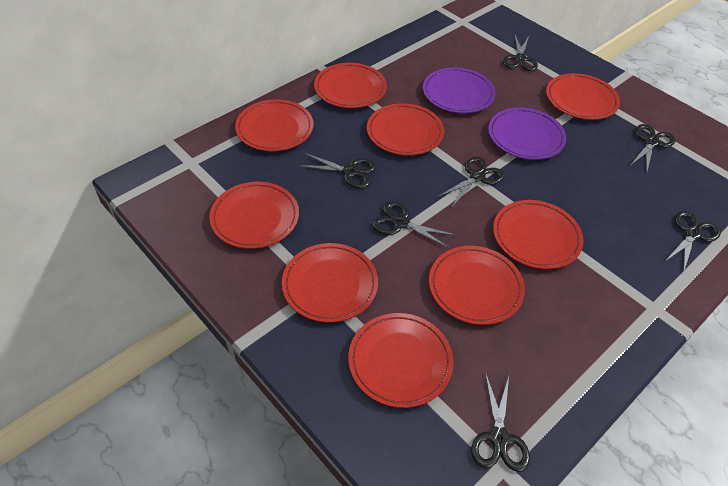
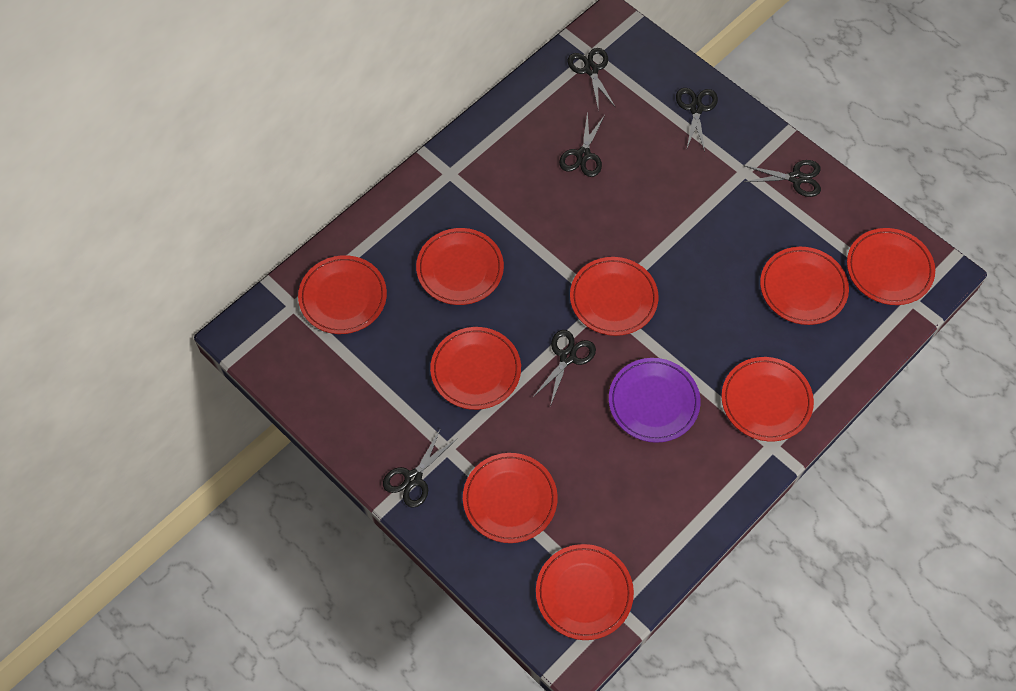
black scissors: 7 -> 6
purple plate: 2 -> 1

